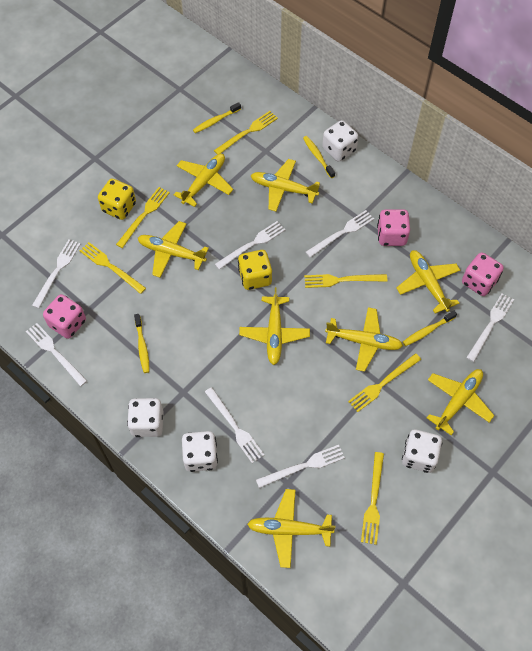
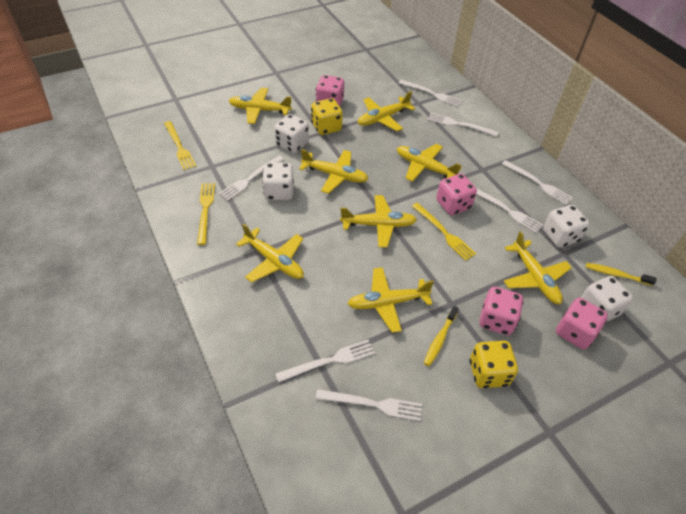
pink dice: 3 -> 4
yellow fork: 6 -> 3
yellow toothbrush: 4 -> 2

